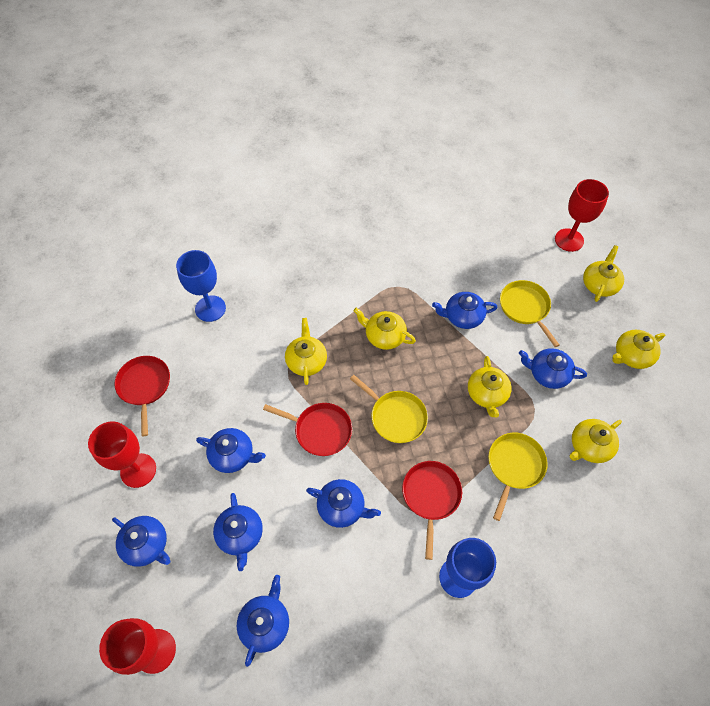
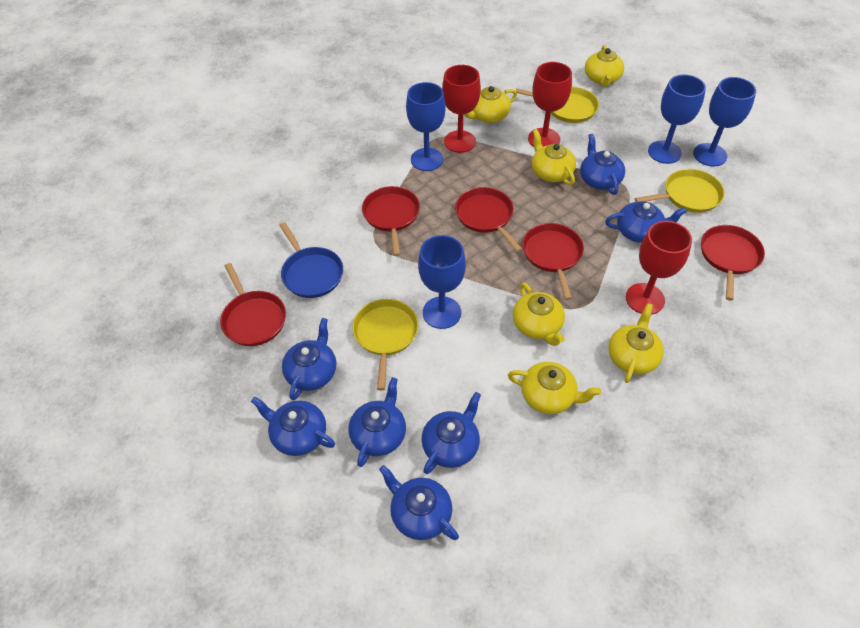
blue goblet: 2 -> 4
blue pan: 0 -> 1
red pan: 3 -> 5

